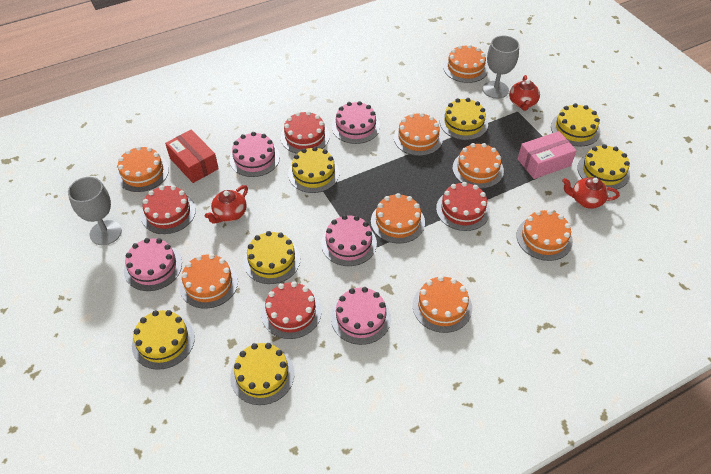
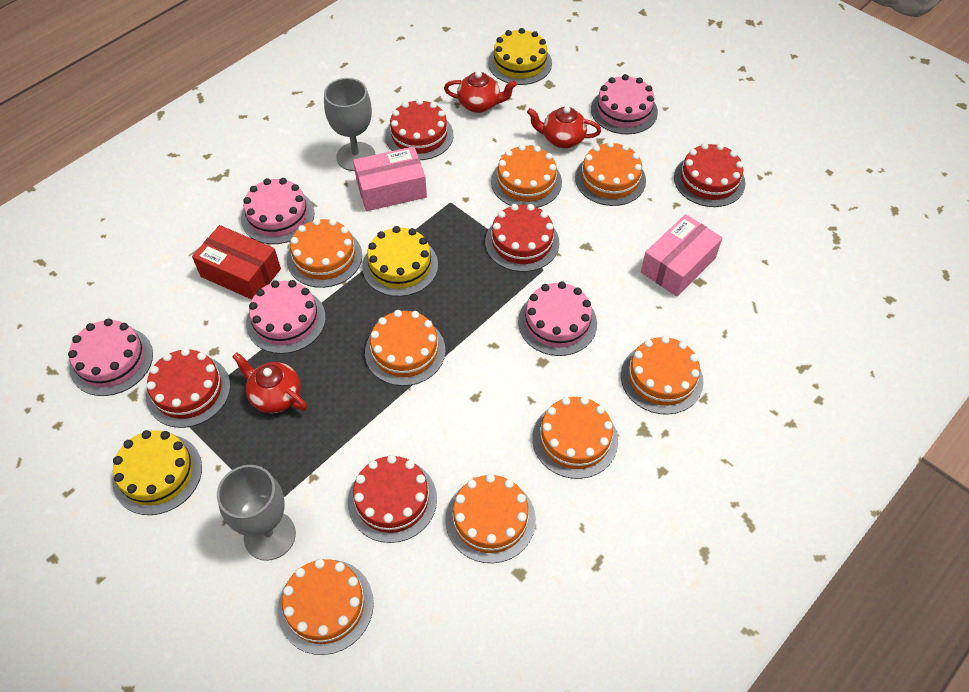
pink box: 1 -> 2
red cake: 4 -> 5
yellow cake: 7 -> 3

